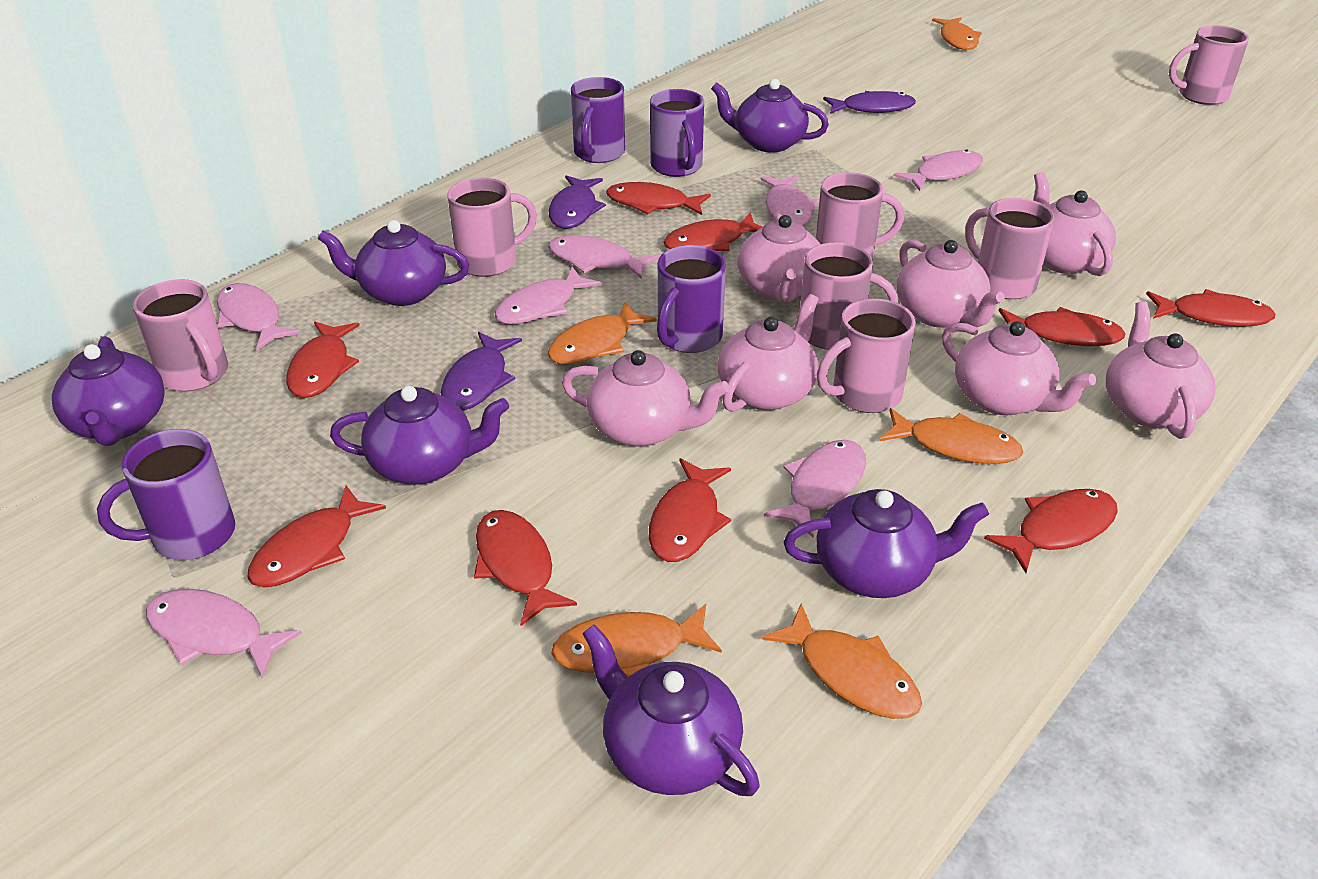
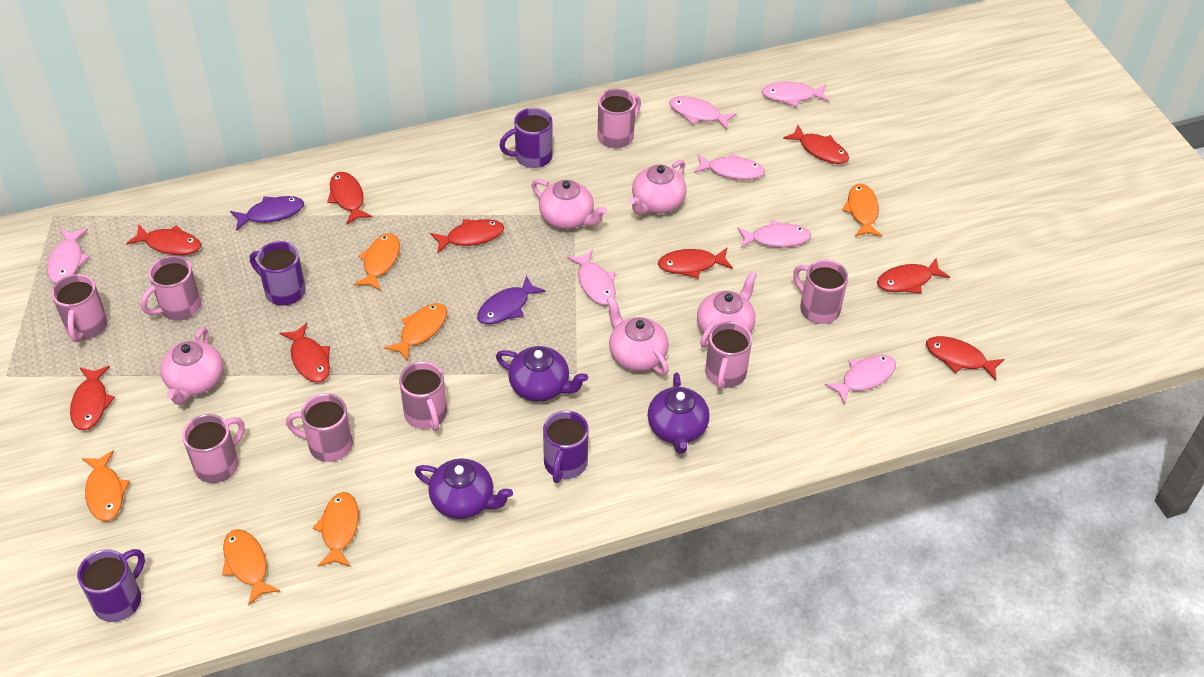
orange fish: 5 -> 6
pink mug: 7 -> 8
pink teapot: 7 -> 5
purple fish: 3 -> 2
purple teapot: 6 -> 3

